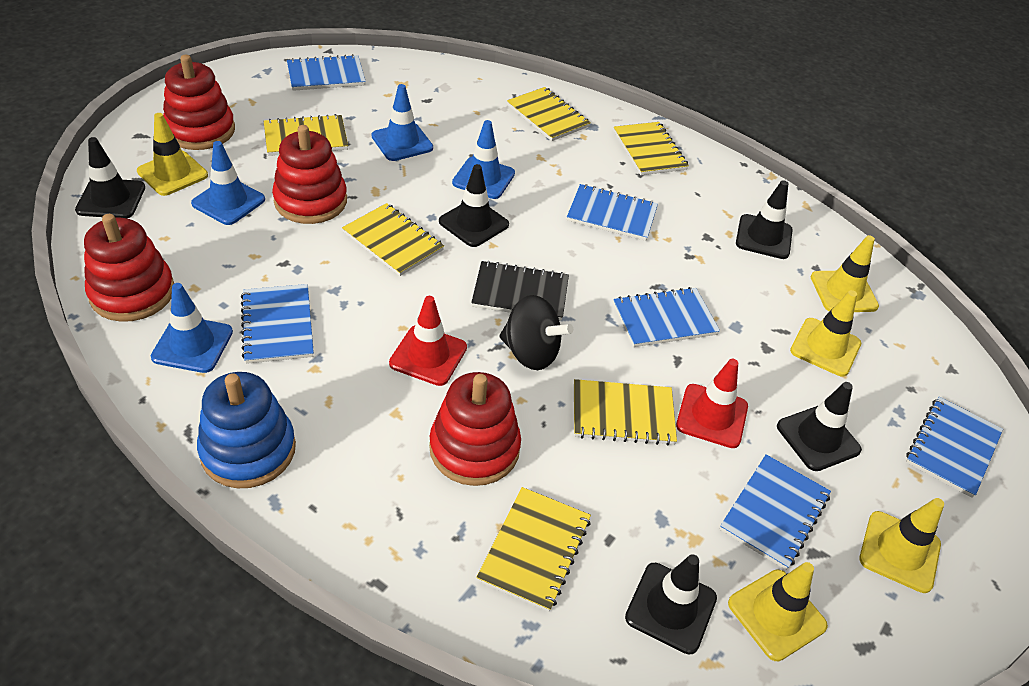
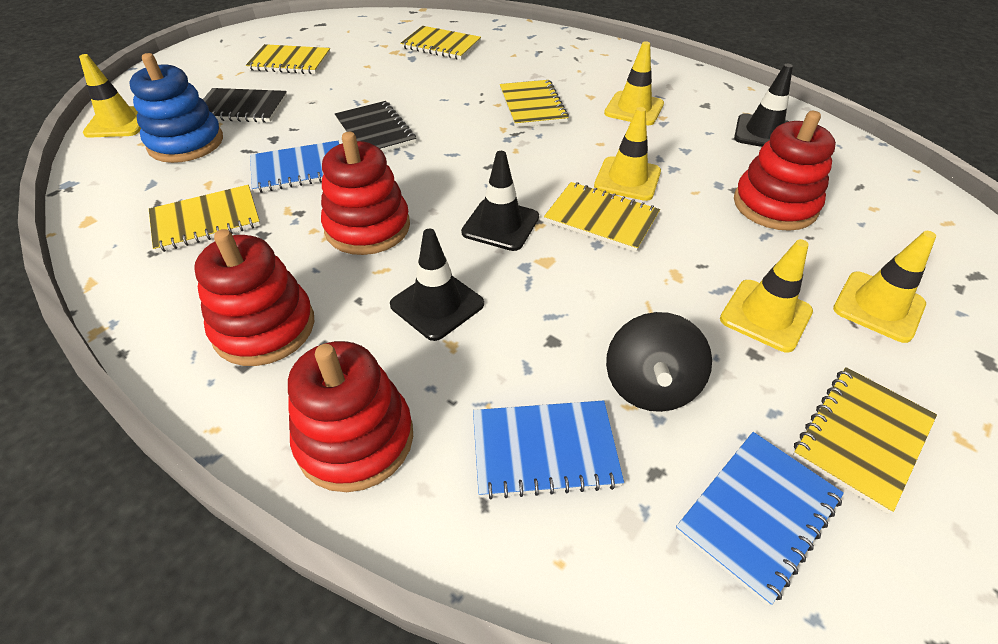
black notebook: 1 -> 2
black traffic cone: 5 -> 3
blue notebook: 6 -> 3
blue traffic cone: 4 -> 0
red traffic cone: 2 -> 0

